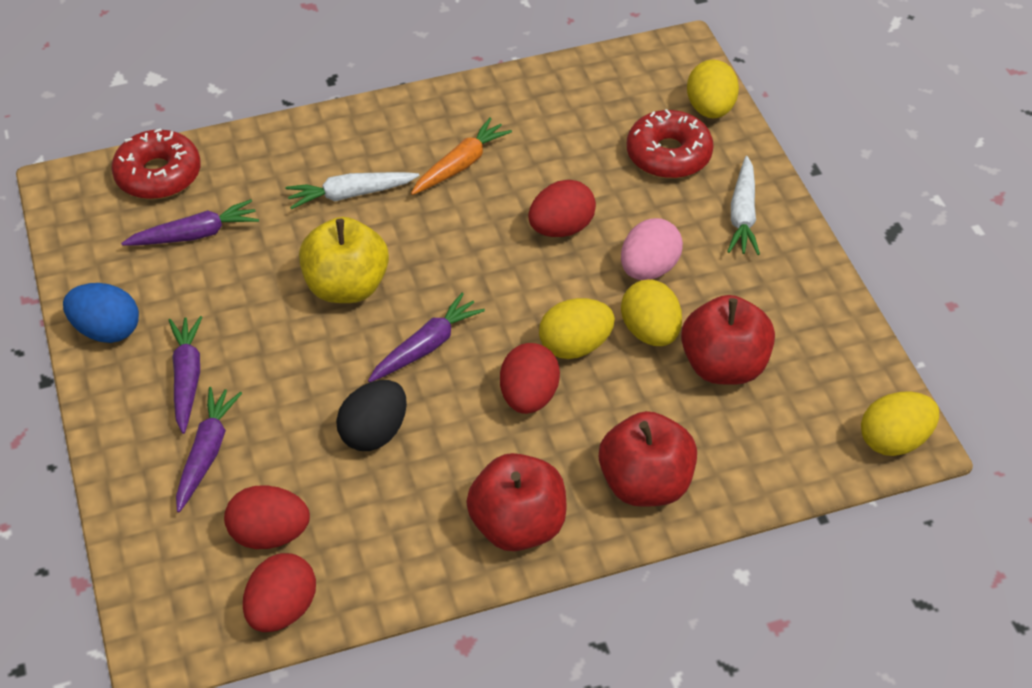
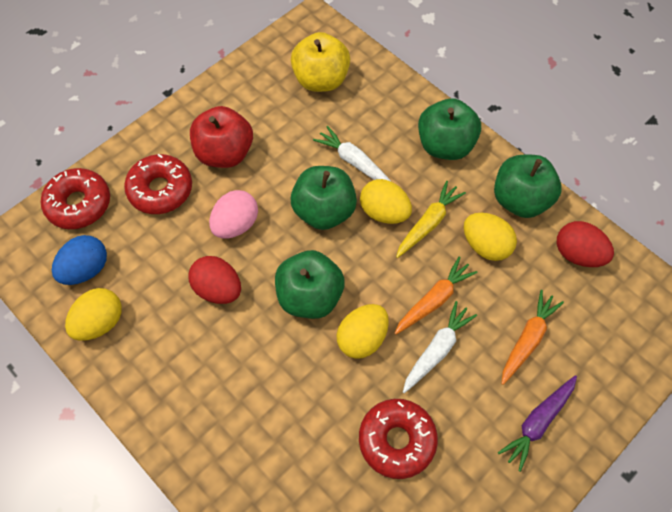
black egg: 1 -> 0
green apple: 0 -> 4
orange carrot: 1 -> 2
purple carrot: 4 -> 1
red apple: 3 -> 1
red donut: 2 -> 3
red egg: 4 -> 2
yellow carrot: 0 -> 1

